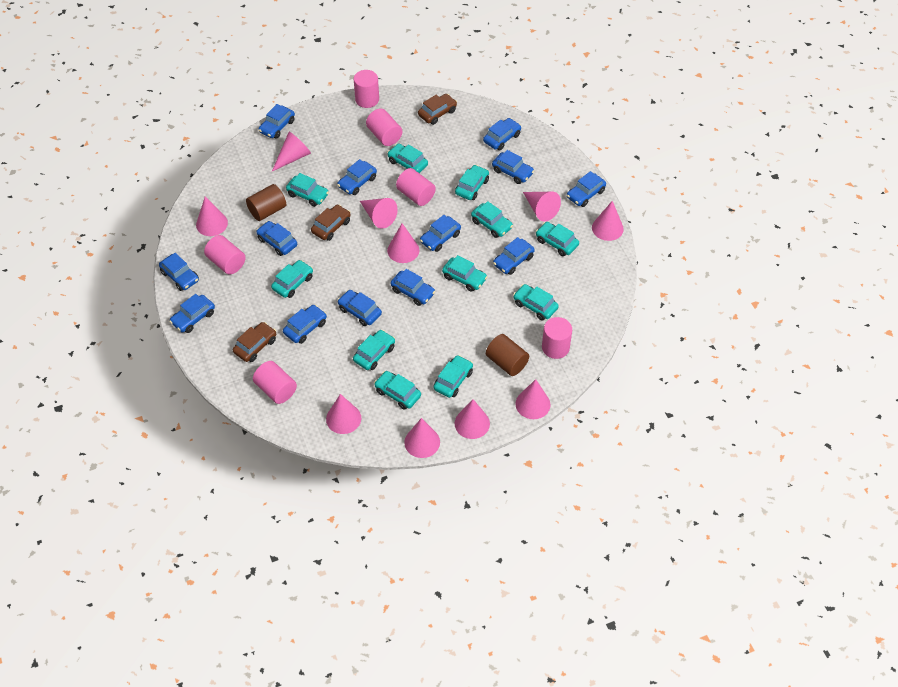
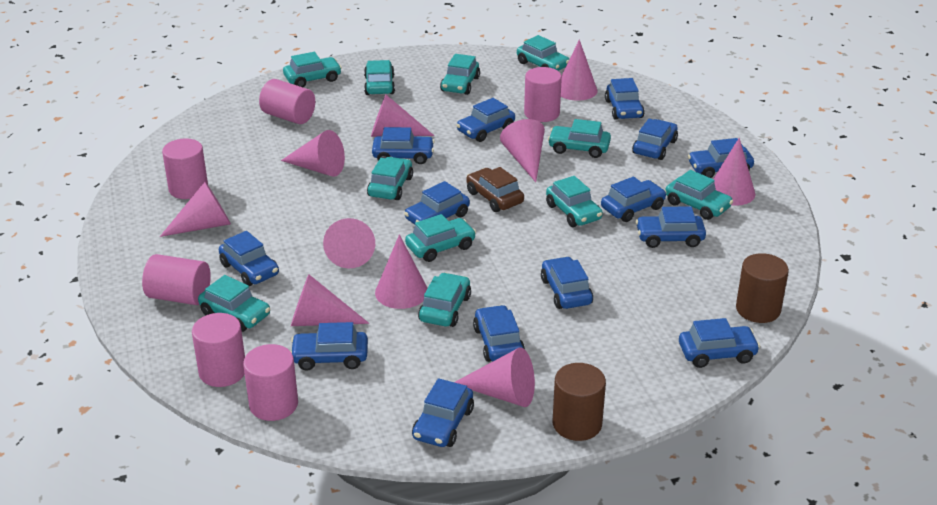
blue car: 13 -> 14
brown car: 3 -> 1

